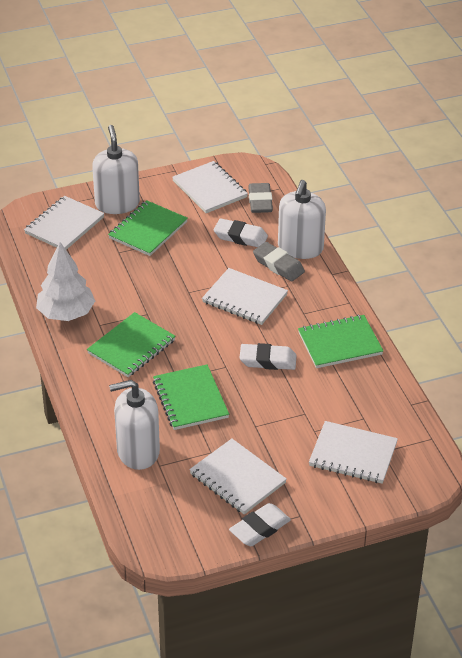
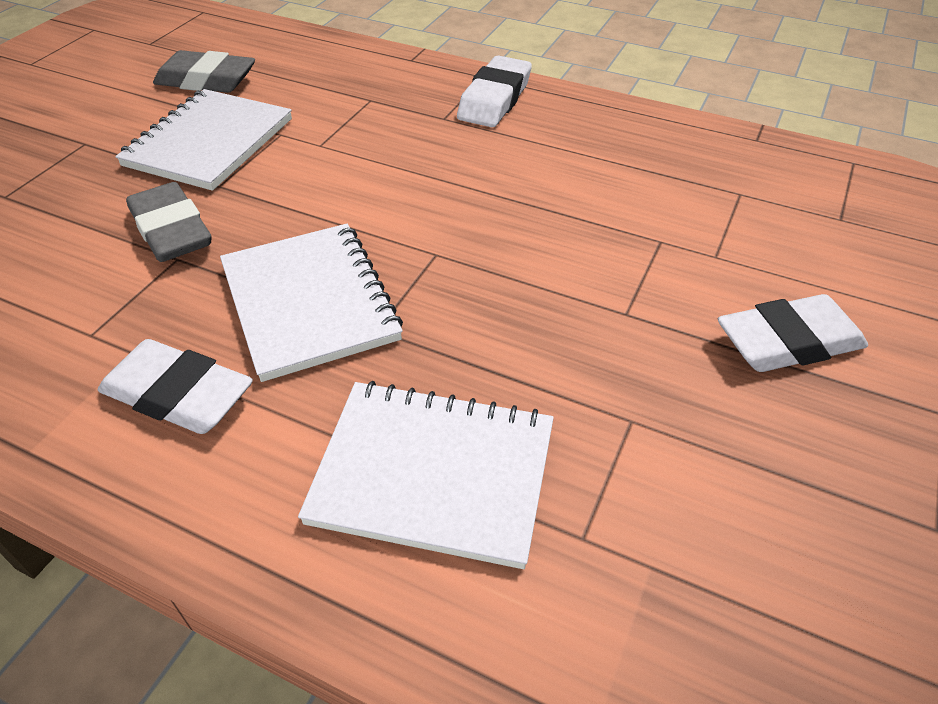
green notebook: 4 -> 0
white notebook: 5 -> 3
white soap dispenser: 3 -> 0
white tree: 1 -> 0

